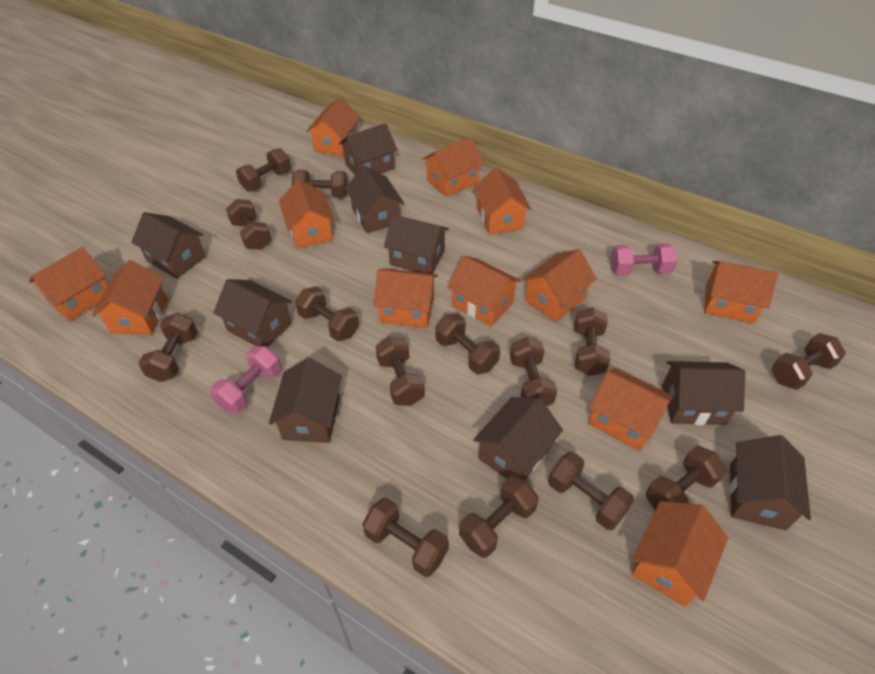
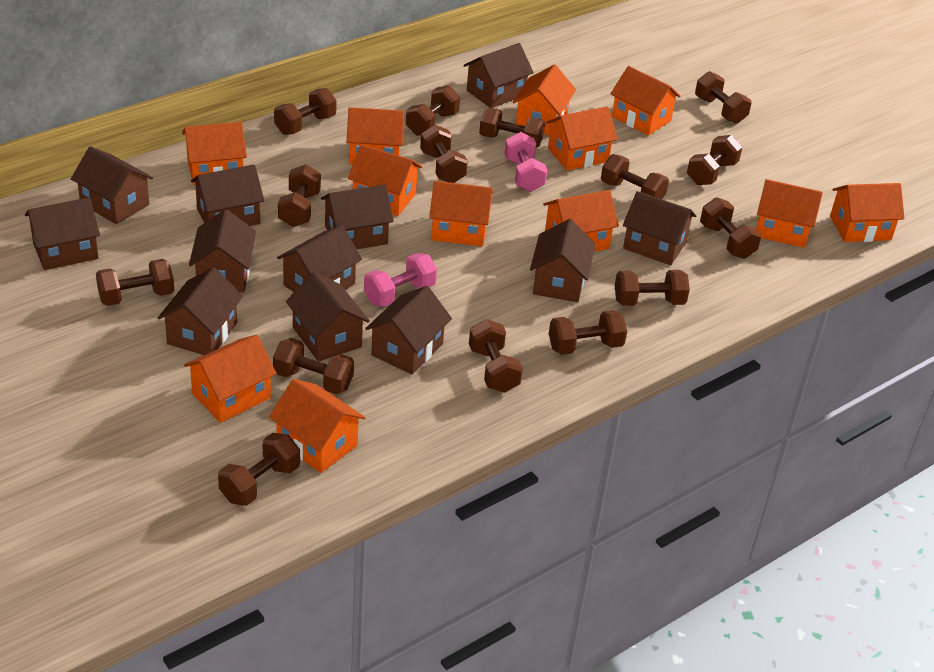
brown dumbbell: 14 -> 15
brown house: 9 -> 12

